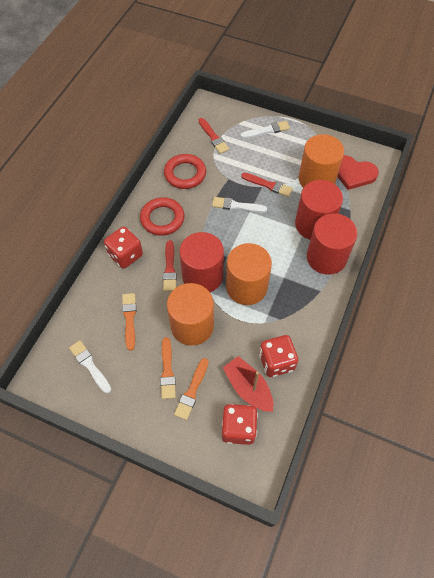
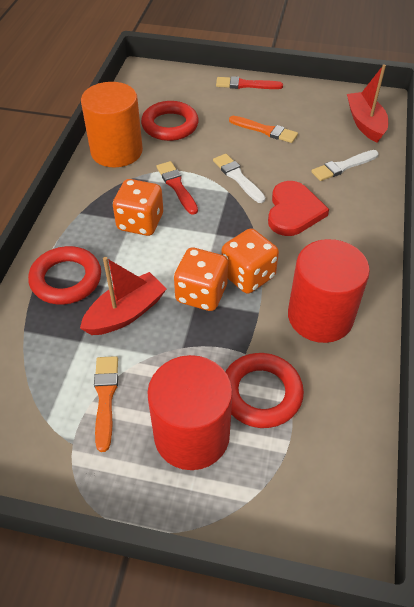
orange brush: 3 -> 2
orange cylinder: 3 -> 1
orange dice: 0 -> 3
red boat: 1 -> 2
red brush: 3 -> 2
red cylinder: 3 -> 2
red dice: 3 -> 0
red ring: 2 -> 3
white brush: 3 -> 2

